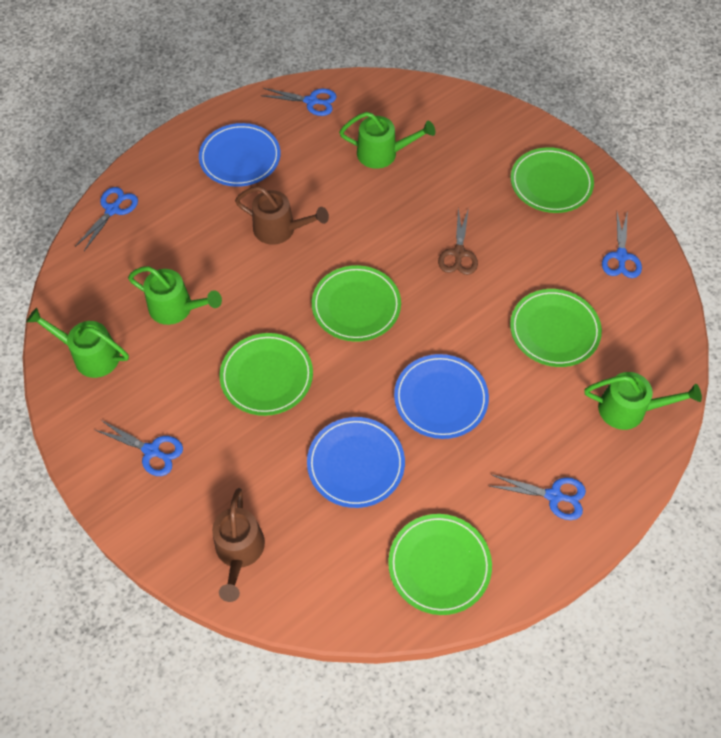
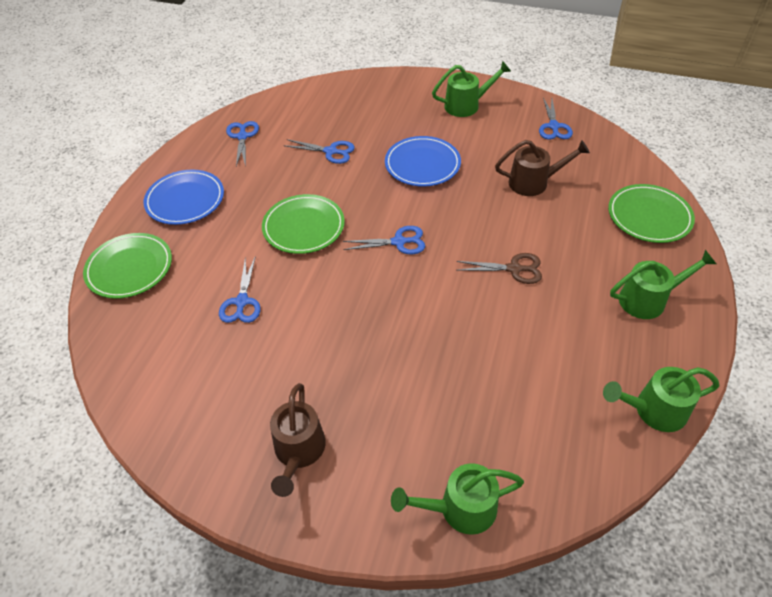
blue plate: 3 -> 2
green plate: 5 -> 3

